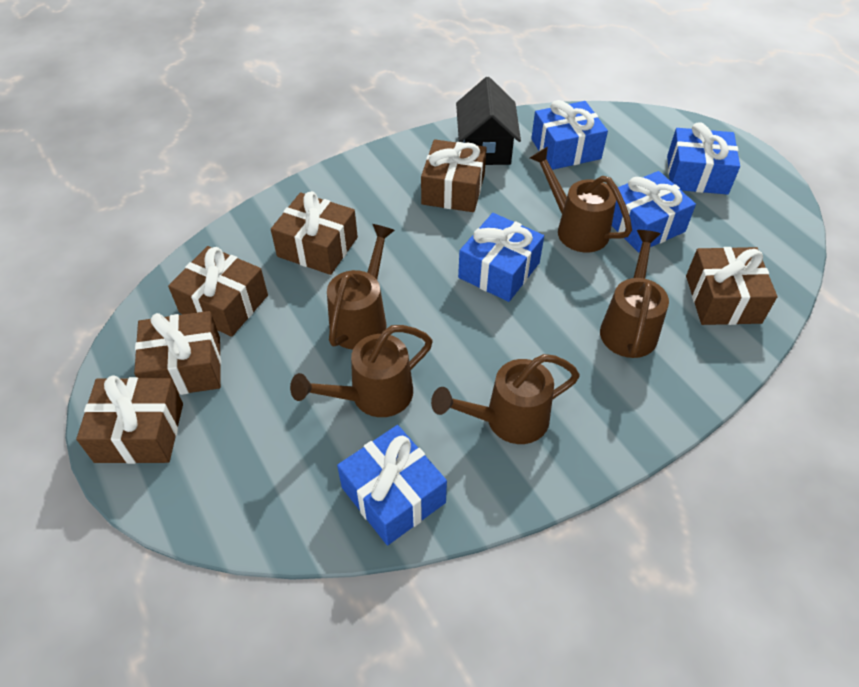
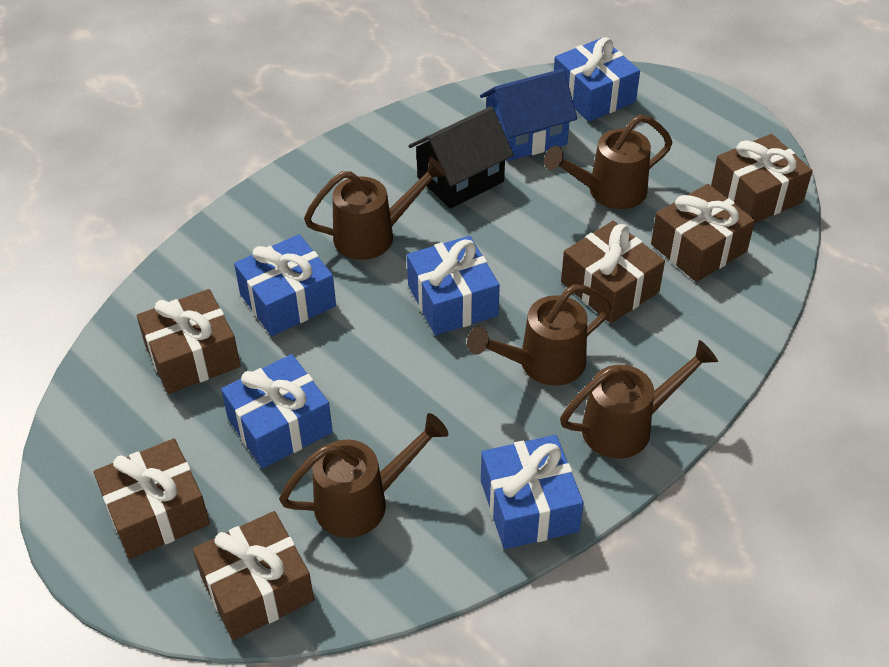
blue house: 0 -> 1

